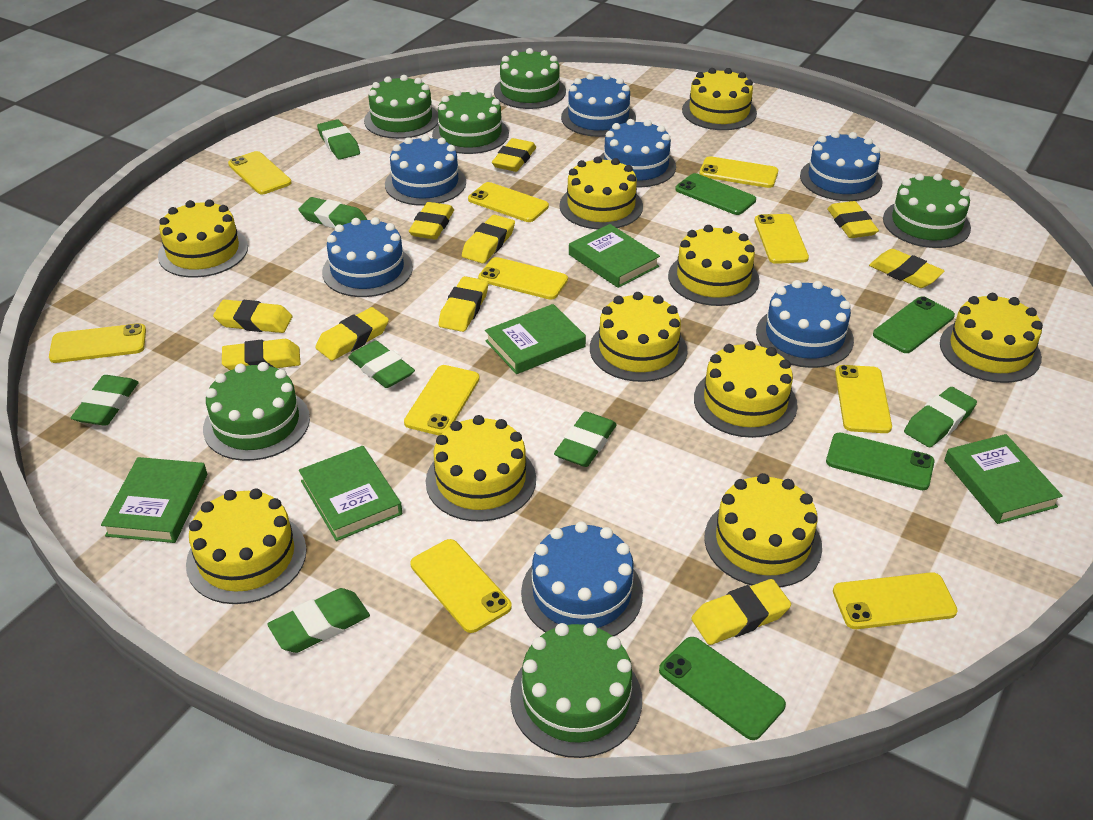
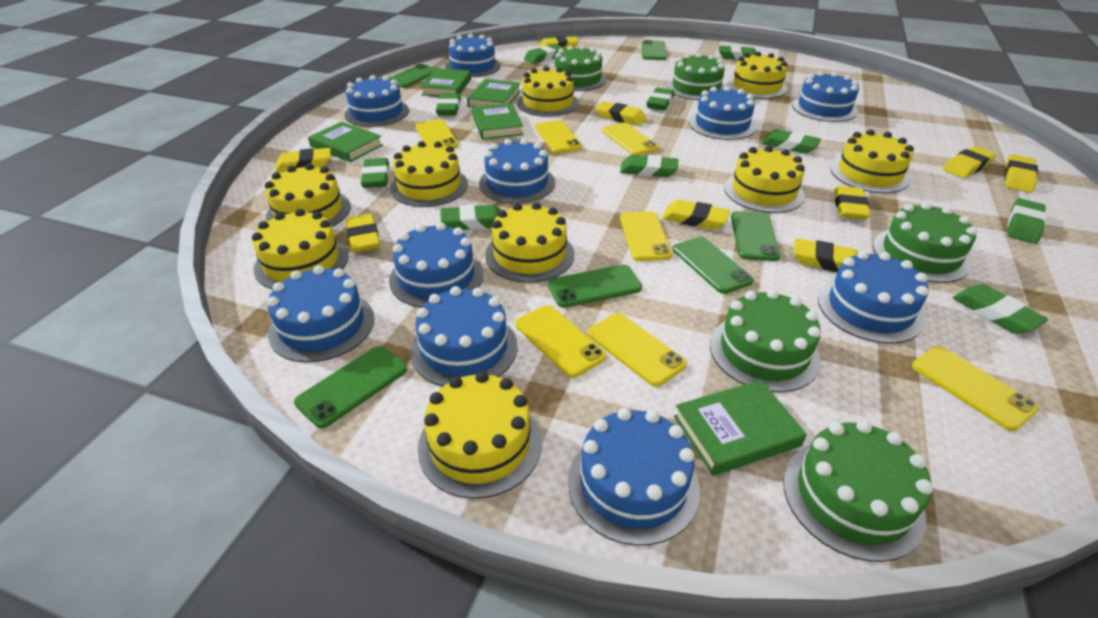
blue cake: 7 -> 10
green cake: 6 -> 5
green eraser: 7 -> 10
green phone: 4 -> 6
yellow cake: 10 -> 9
yellow eraser: 10 -> 9
yellow phone: 10 -> 7

